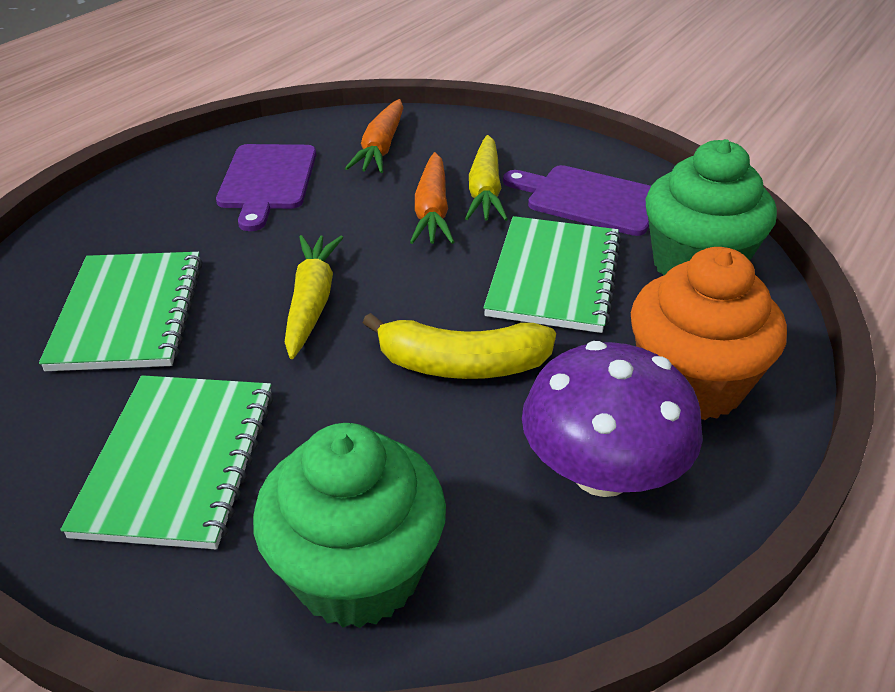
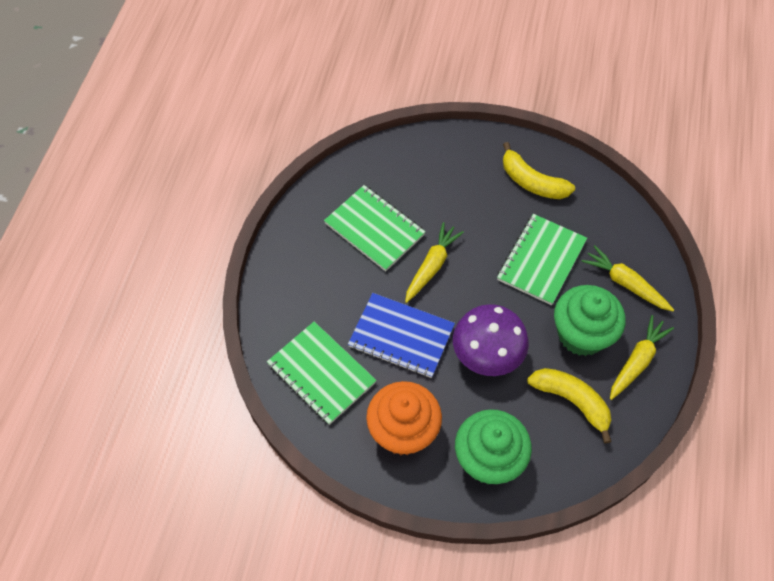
blue notebook: 0 -> 1
orange carrot: 2 -> 0
purple cutting board: 2 -> 0
yellow banana: 1 -> 2
yellow carrot: 2 -> 3

